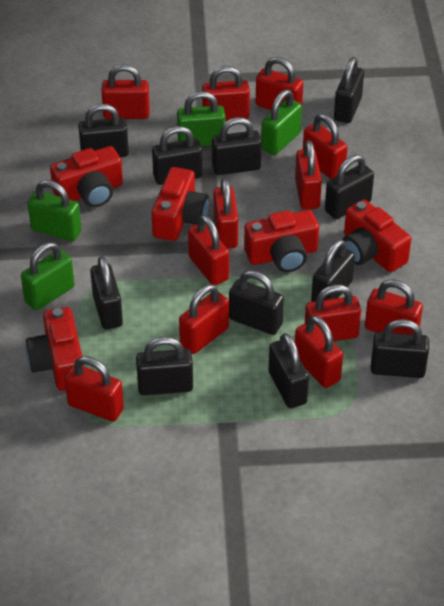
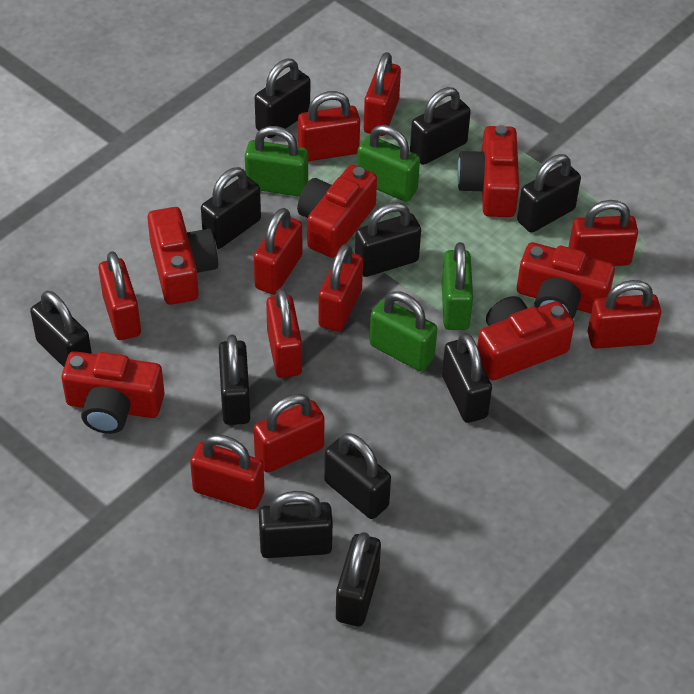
red camera: 5 -> 6
red padlock: 12 -> 10

